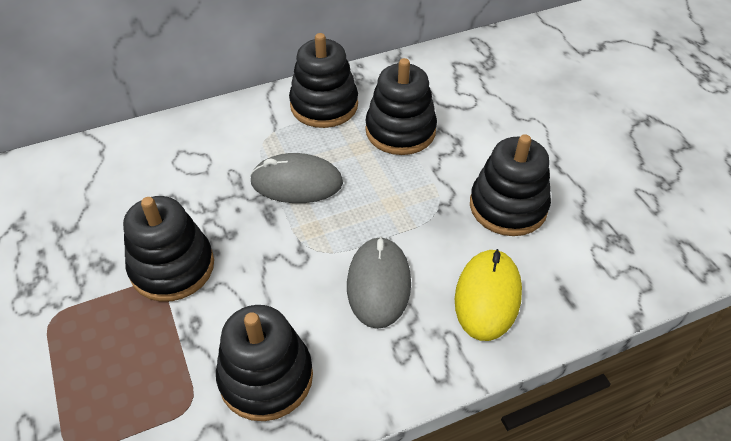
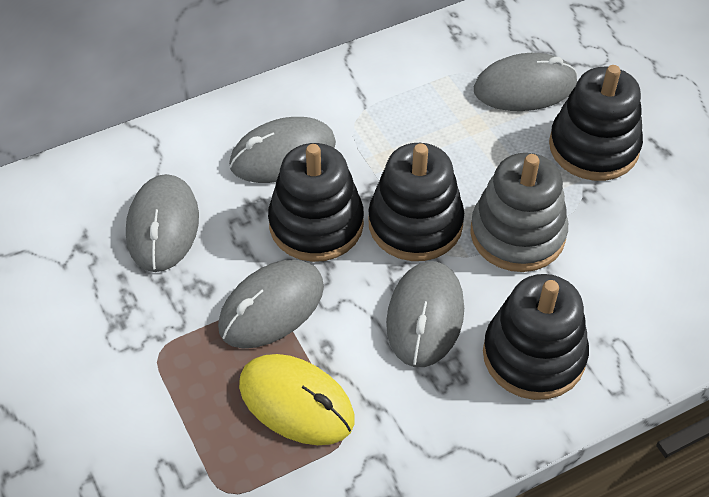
black stacking toy: 5 -> 4
grey mouse: 2 -> 5
grey stacking toy: 0 -> 1

